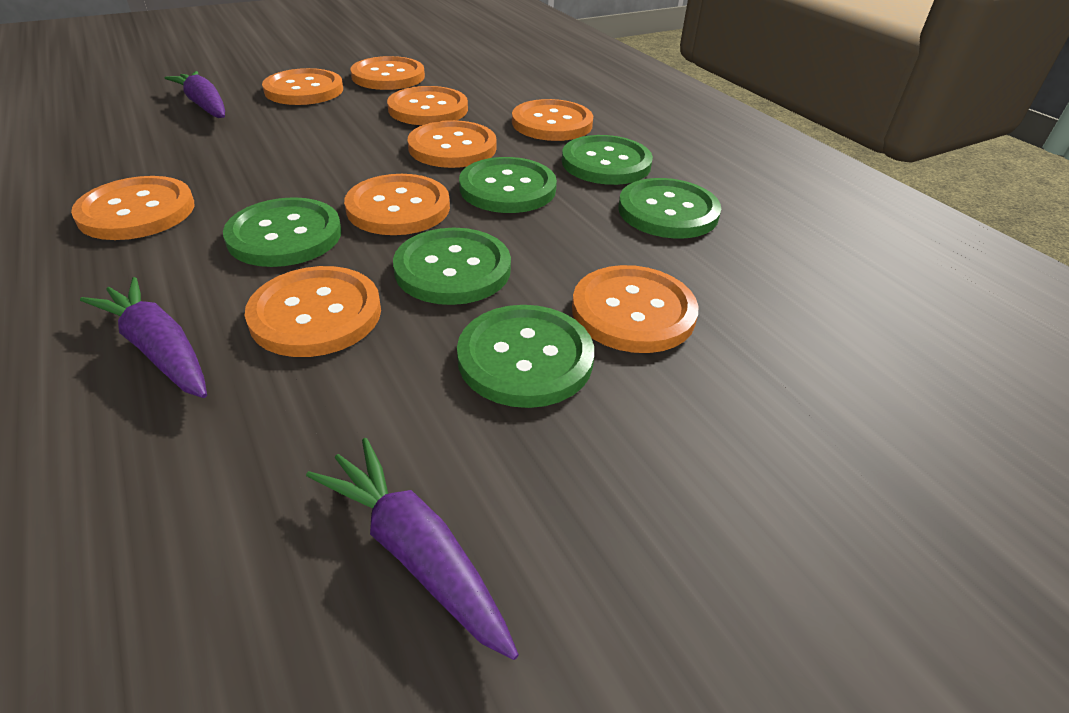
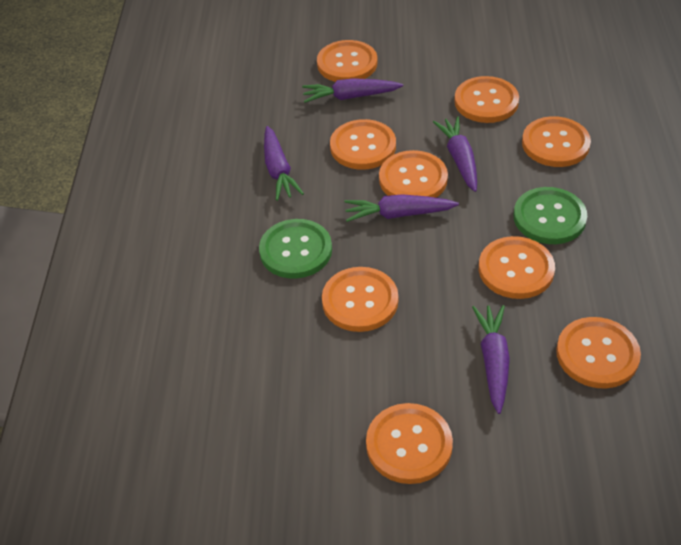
green button: 6 -> 2
purple carrot: 3 -> 5

